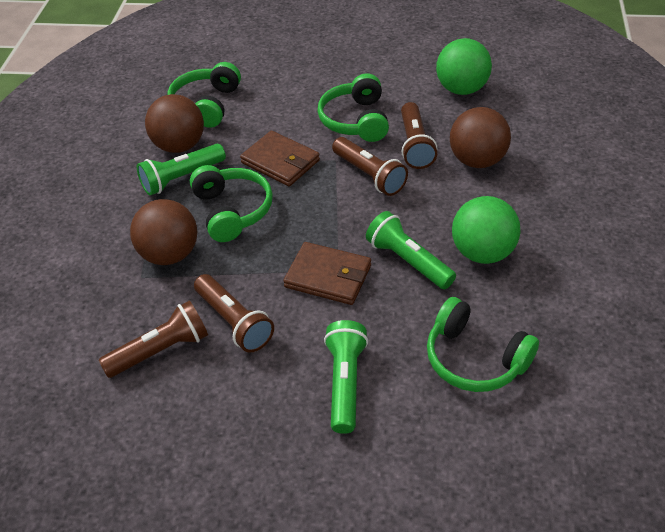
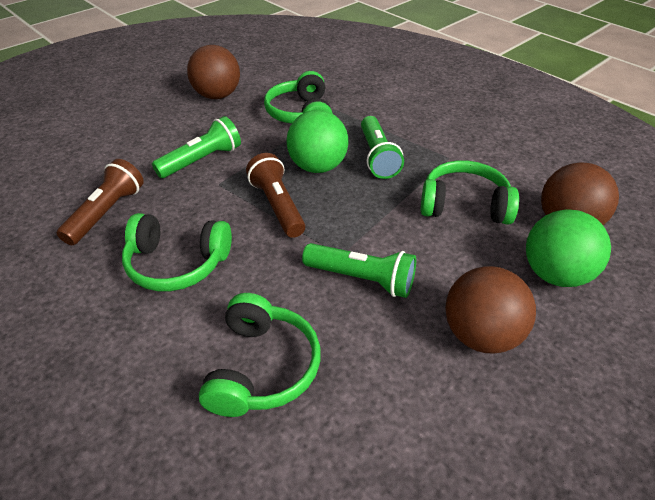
brown flashlight: 4 -> 2
brown wallet: 2 -> 0

